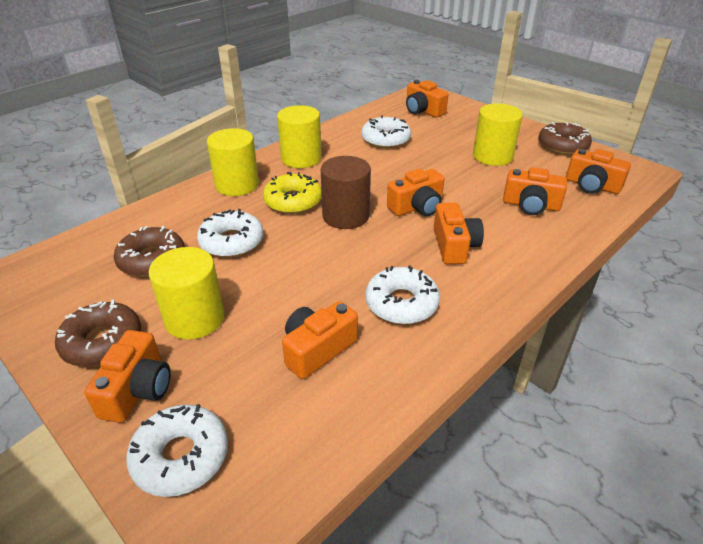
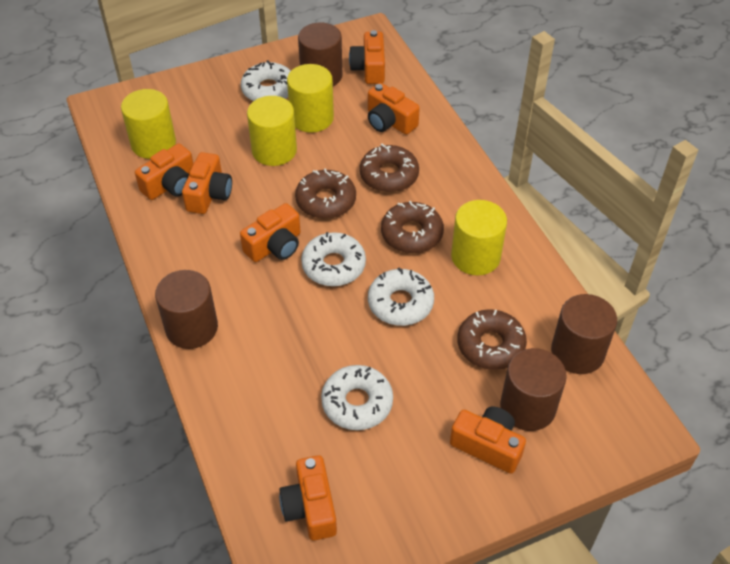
brown cylinder: 1 -> 4
brown donut: 3 -> 4
yellow donut: 1 -> 0

